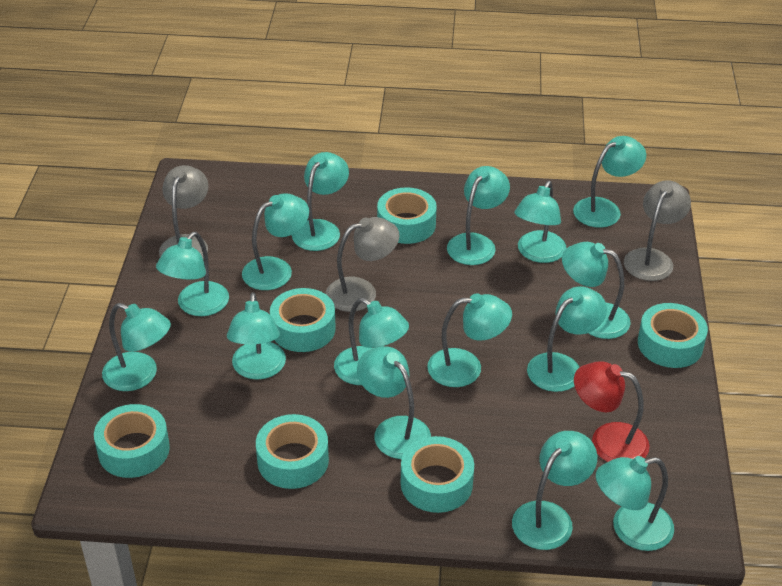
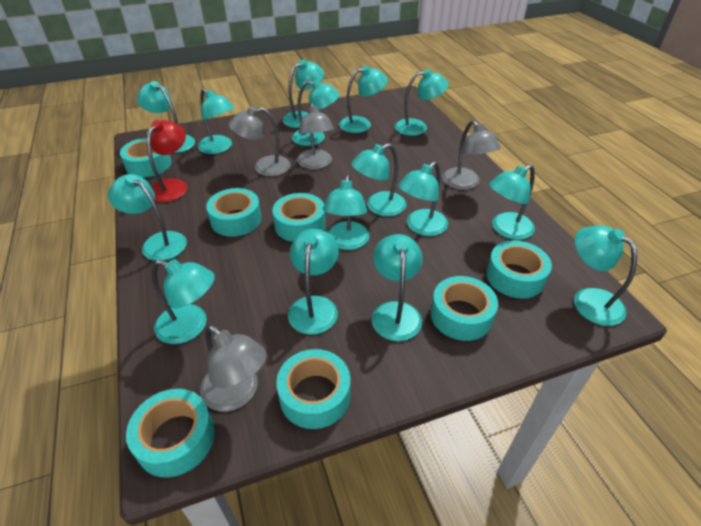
grey lamp: 3 -> 4
turquoise tape: 6 -> 7

